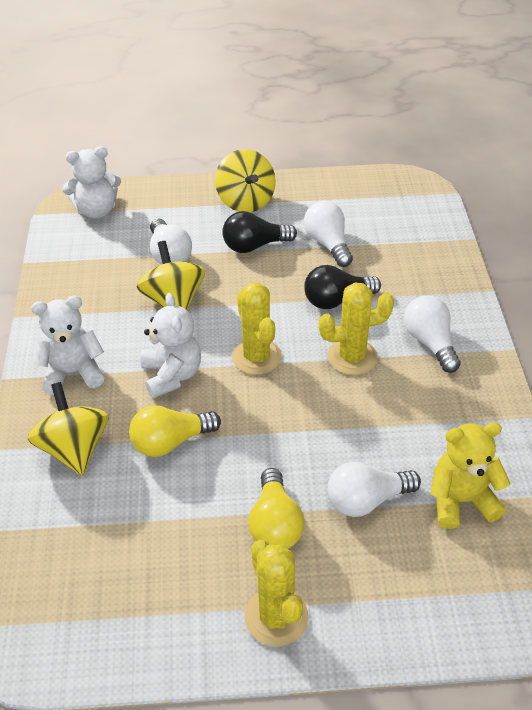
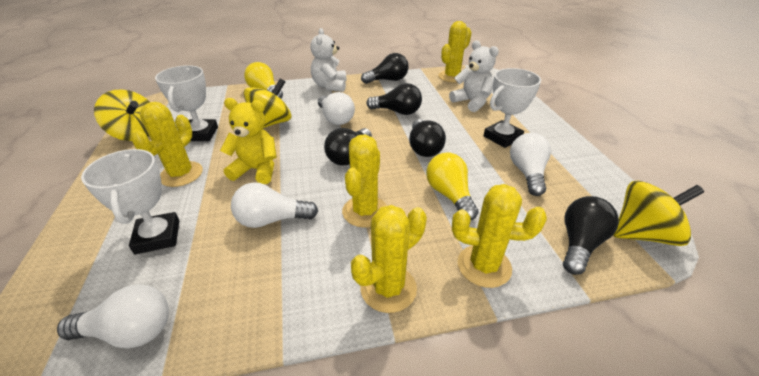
black light bulb: 2 -> 5
white teddy bear: 3 -> 2
white trophy: 0 -> 3
yellow cactus: 3 -> 5

